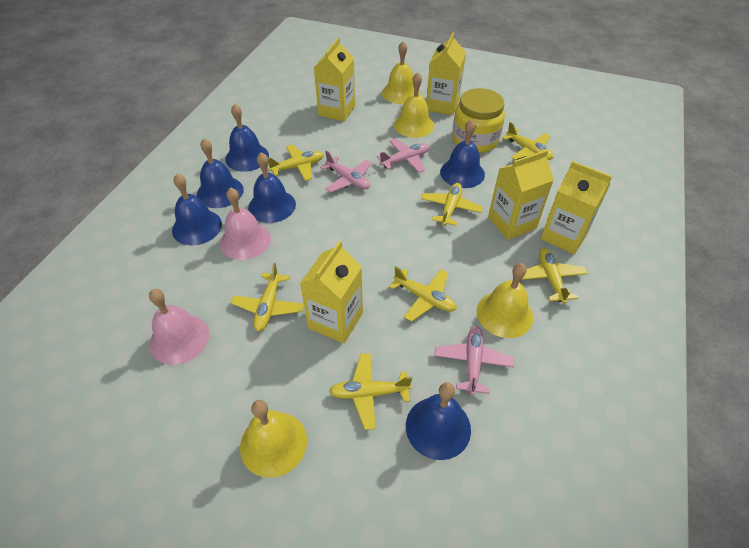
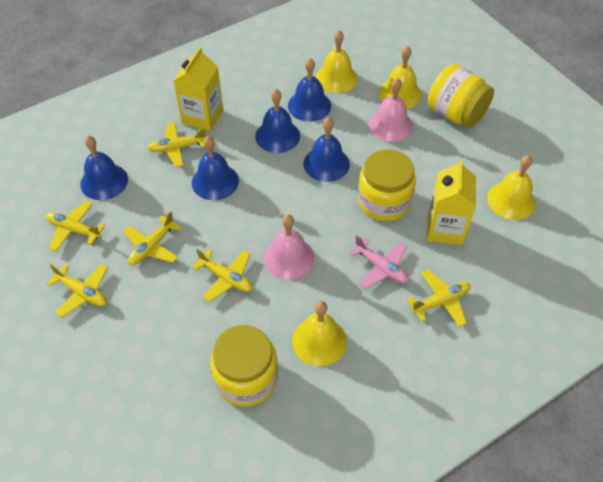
blue bell: 6 -> 5
pink plane: 3 -> 1
yellow carton: 5 -> 2
yellow jar: 1 -> 3
yellow plane: 7 -> 6

